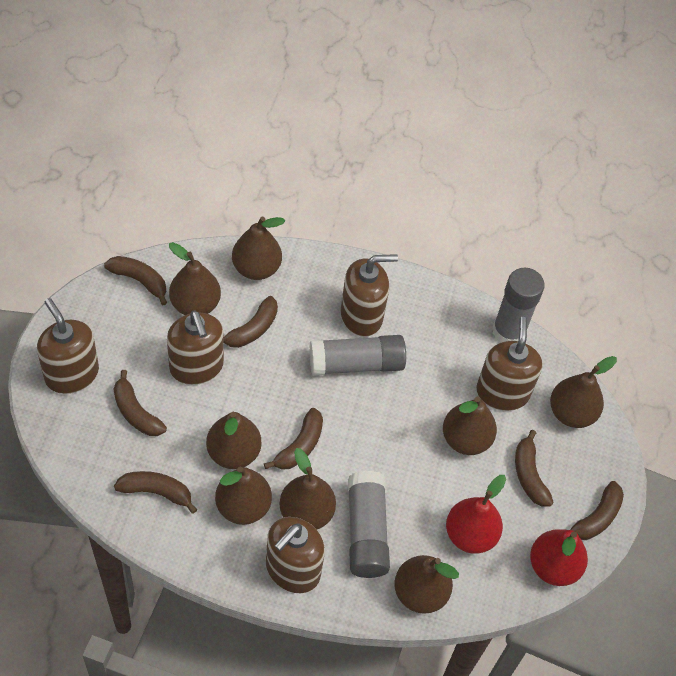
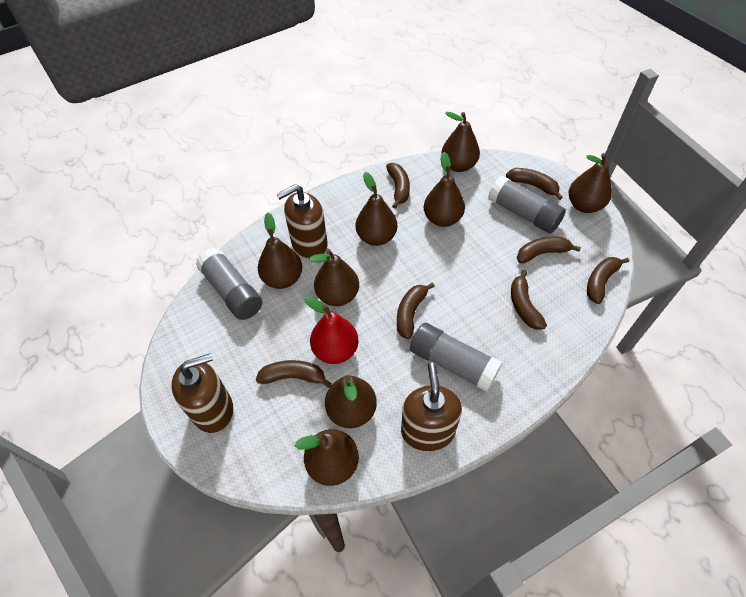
brown soap dispenser: 5 -> 3
red pear: 2 -> 1

